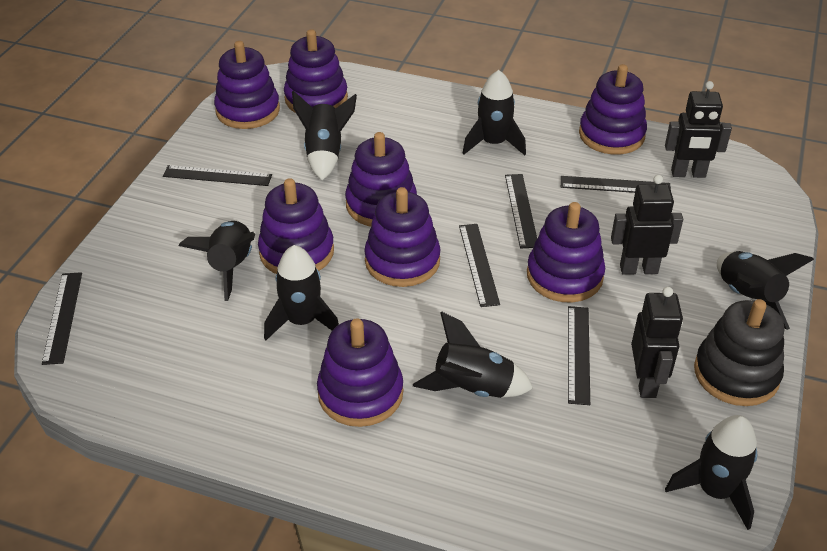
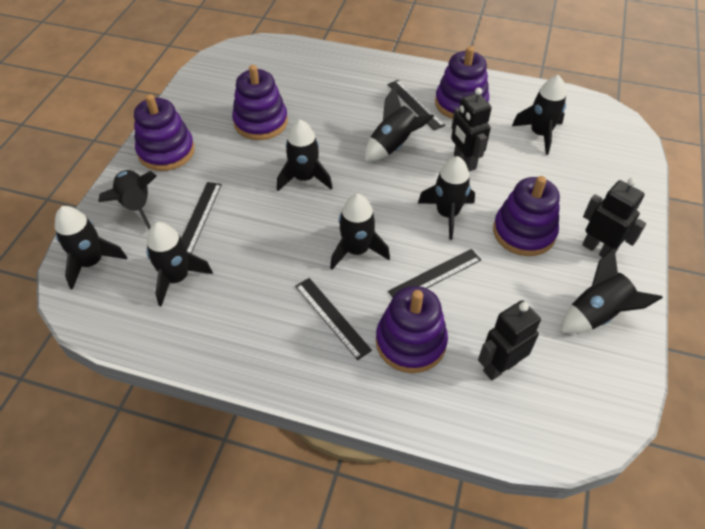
black rocket: 7 -> 9
black ruler: 6 -> 4
black stacking toy: 1 -> 0
purple stacking toy: 8 -> 5

